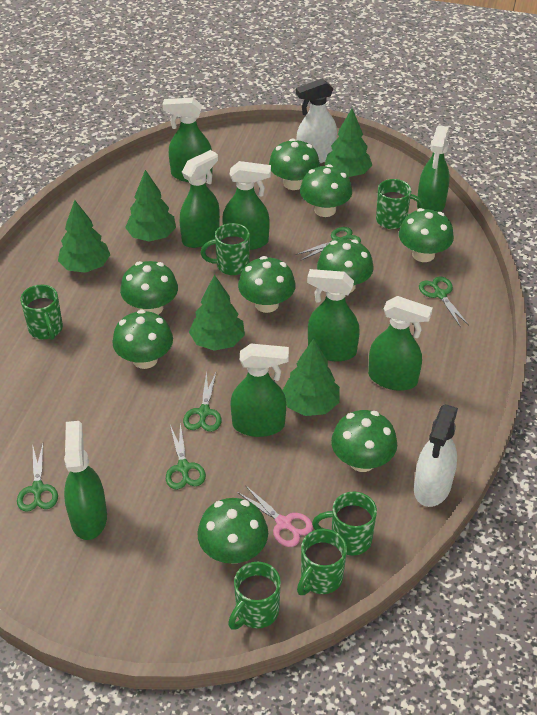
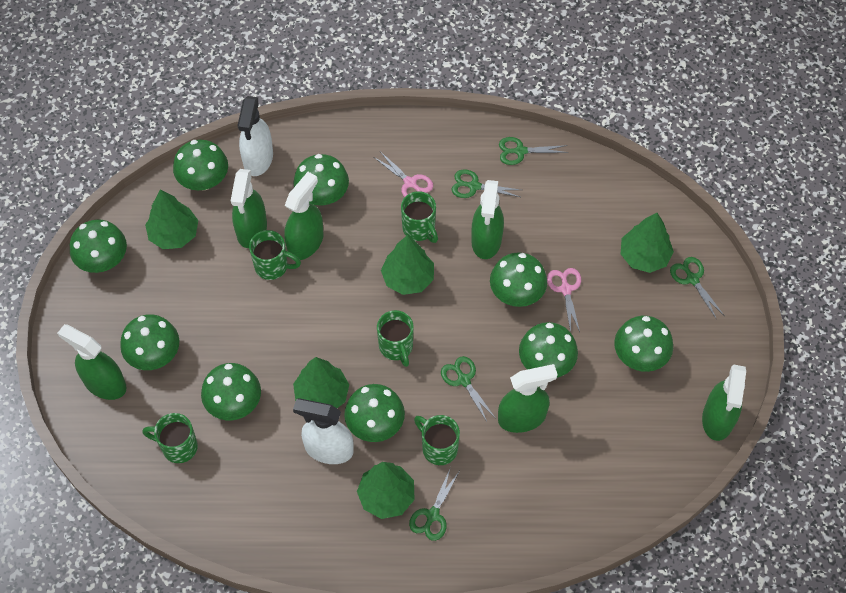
green mug: 6 -> 5
green spray bottle: 8 -> 6
pink scissors: 1 -> 2

